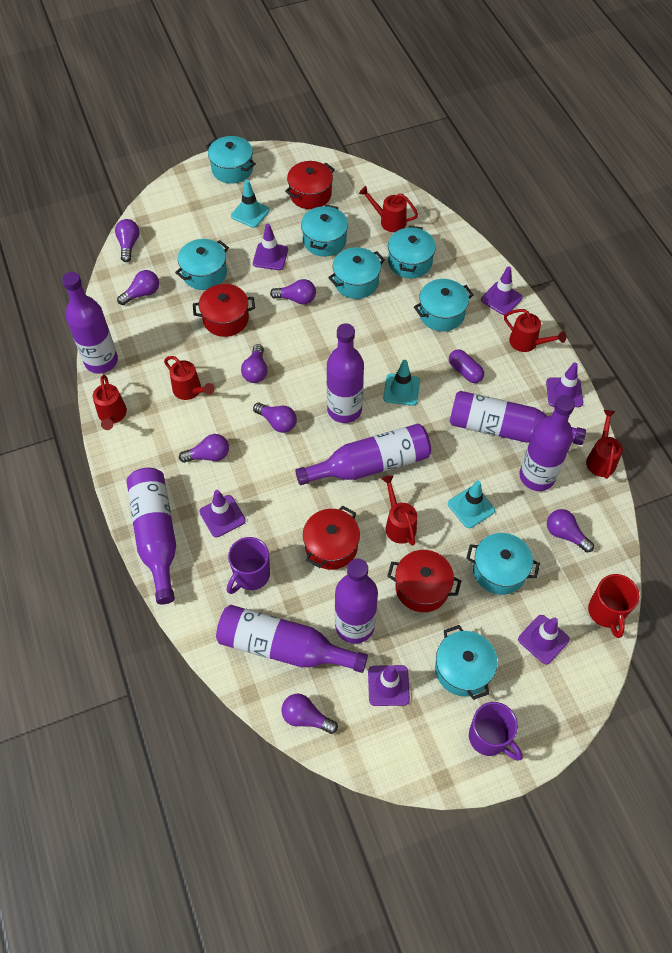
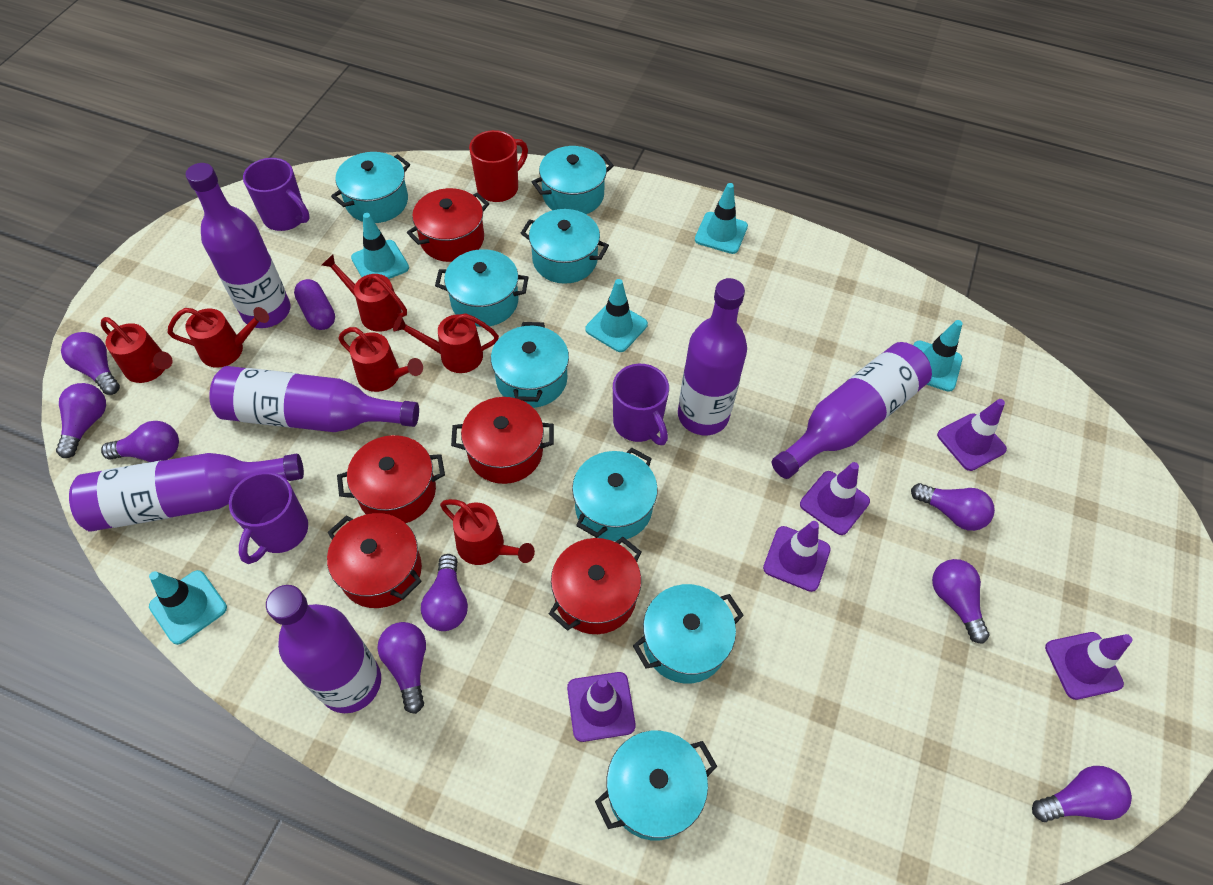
purple bottle: 8 -> 6
purple mug: 2 -> 3
purple traffic cone: 6 -> 5
red pot: 4 -> 5
turquoise traffic cone: 3 -> 5

